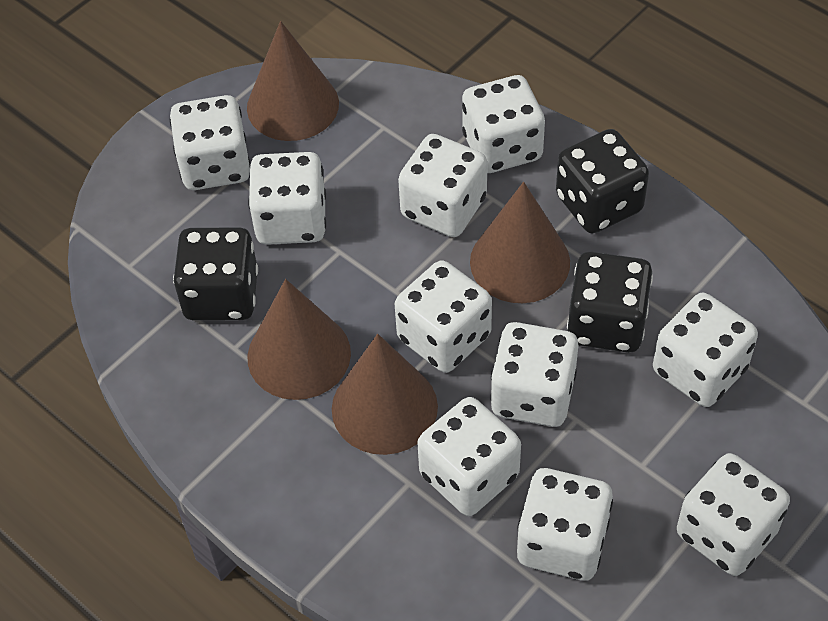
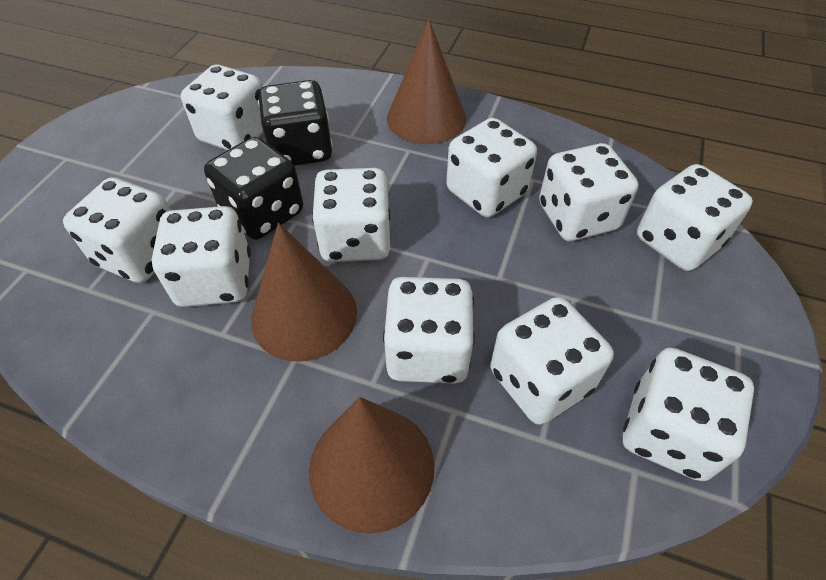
black dice: 3 -> 2
brown cone: 4 -> 3

